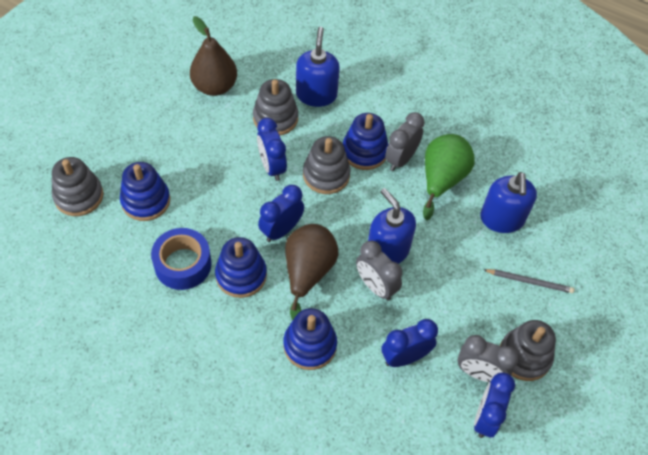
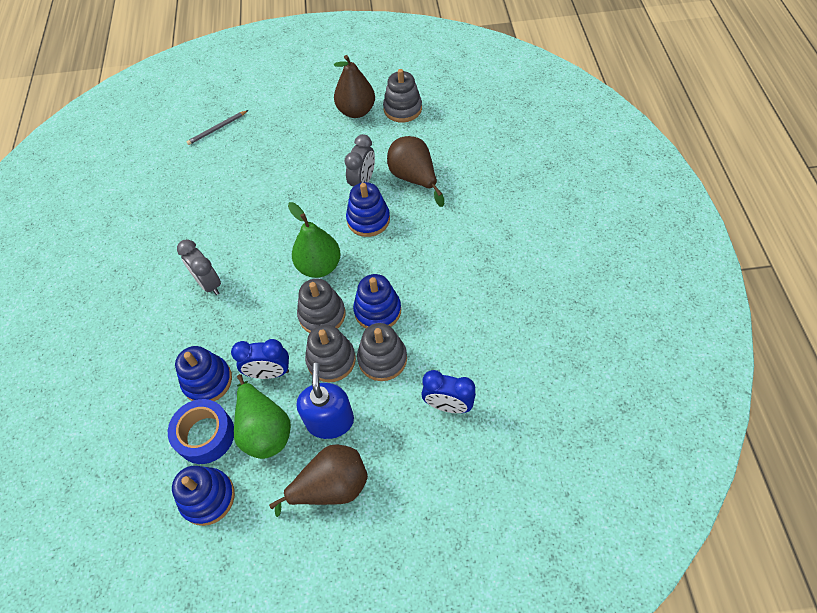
blue clock: 4 -> 2
blue soap dispenser: 3 -> 1
brown pear: 2 -> 3
green pear: 1 -> 2
grey clock: 3 -> 2

